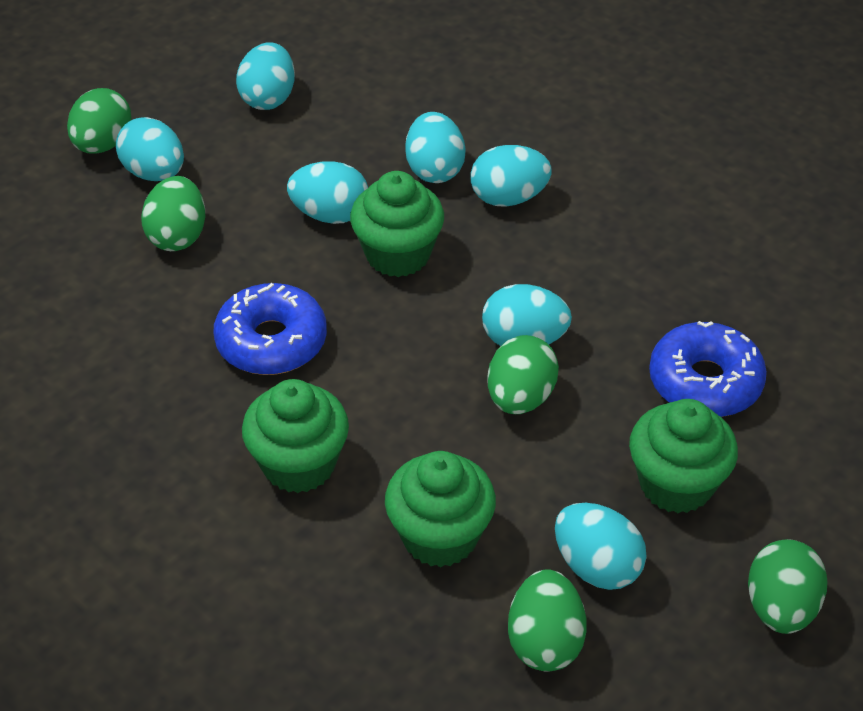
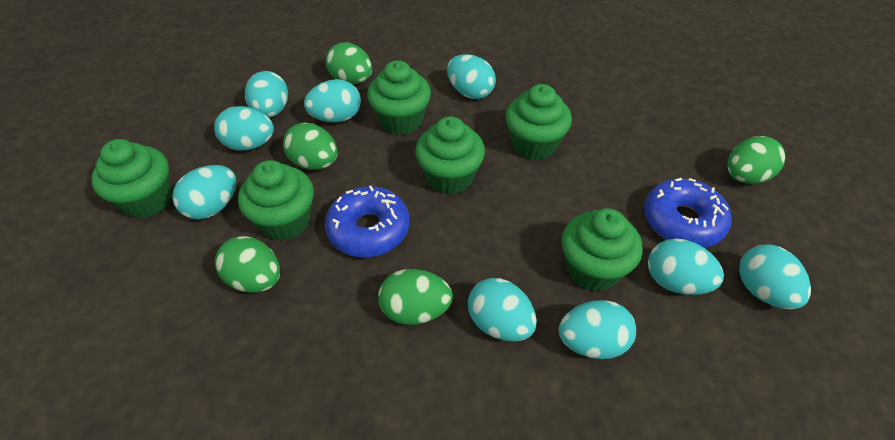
green cupcake: 4 -> 6
turquoise egg: 7 -> 9

